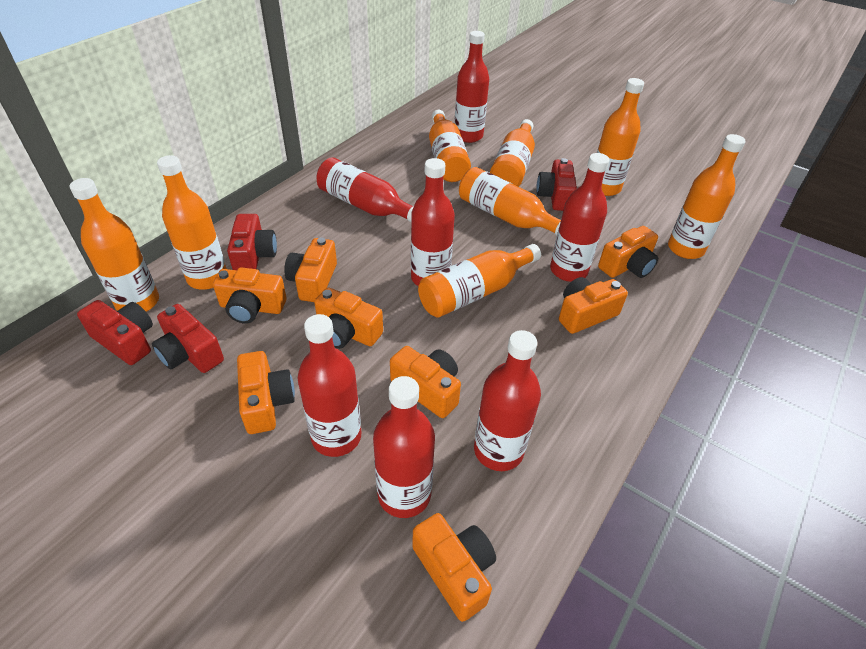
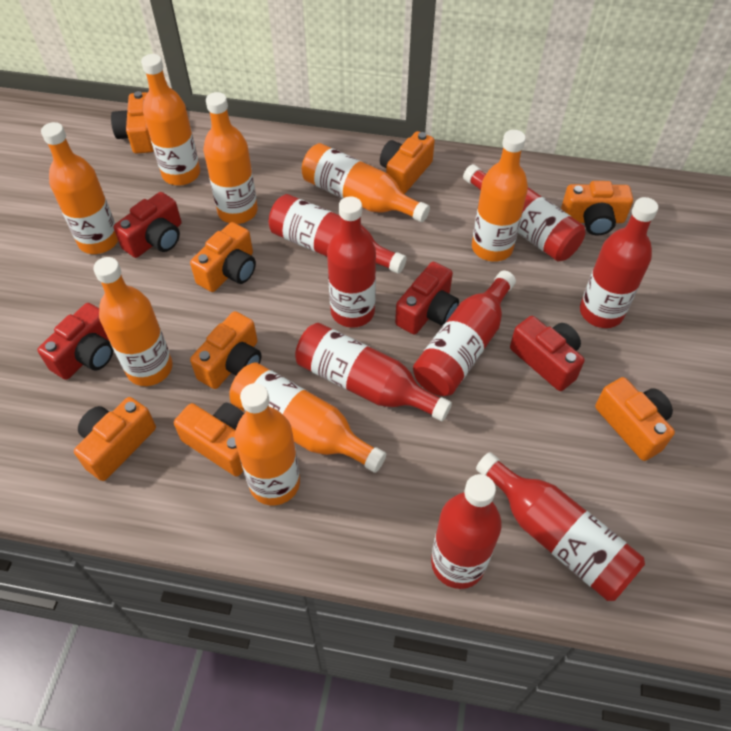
red bottle: 7 -> 8

